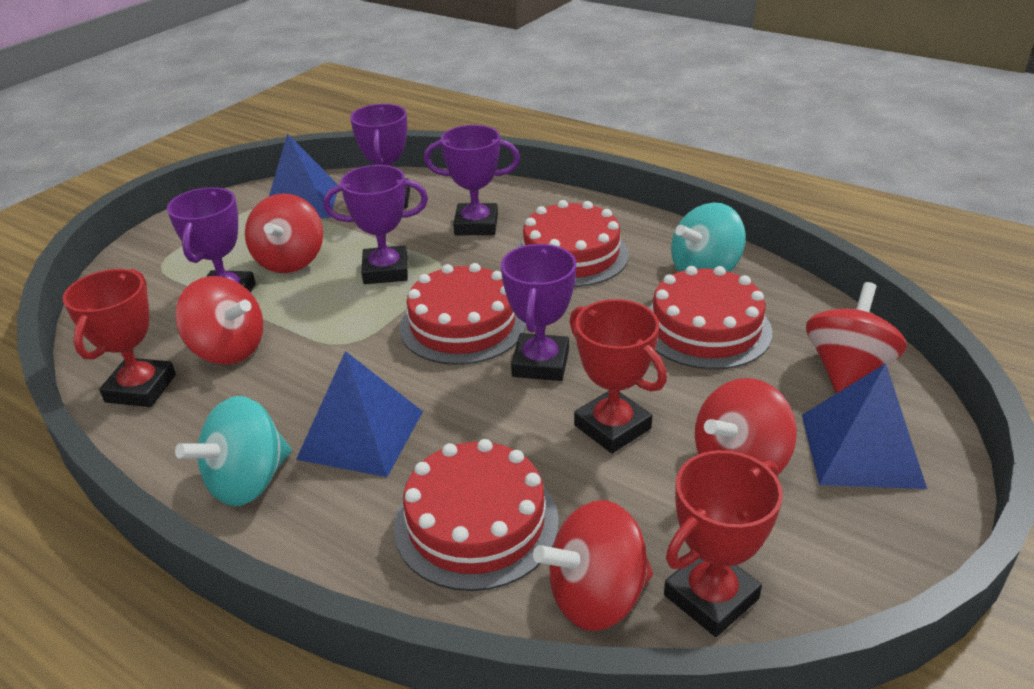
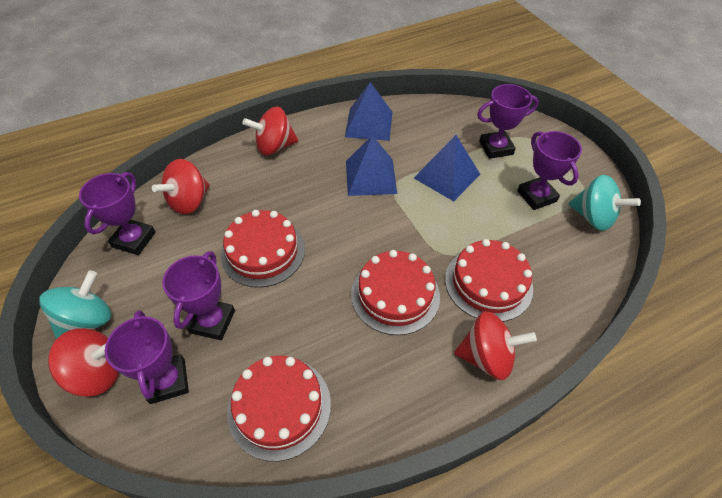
red spinning top: 5 -> 4
red trophy: 3 -> 0

